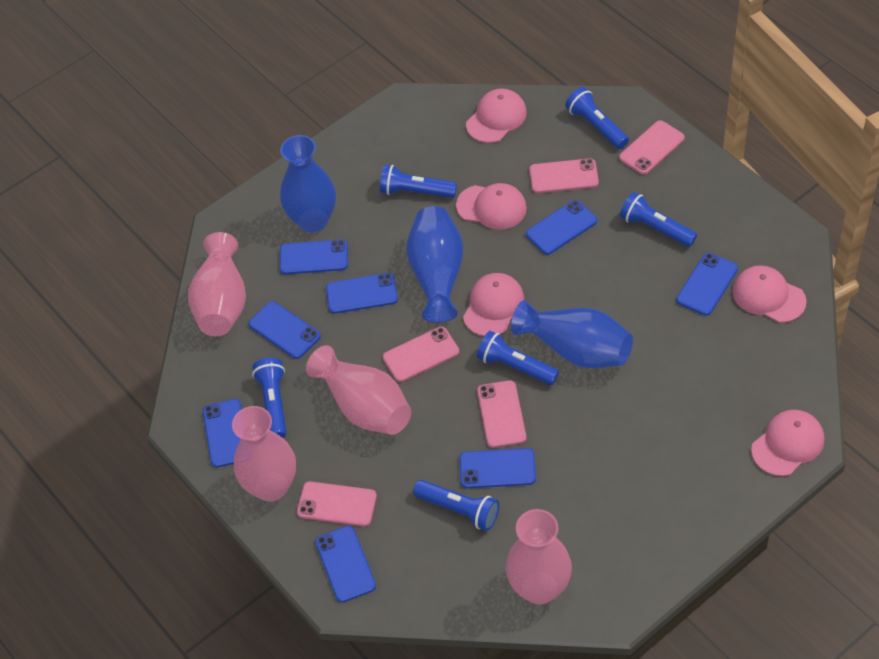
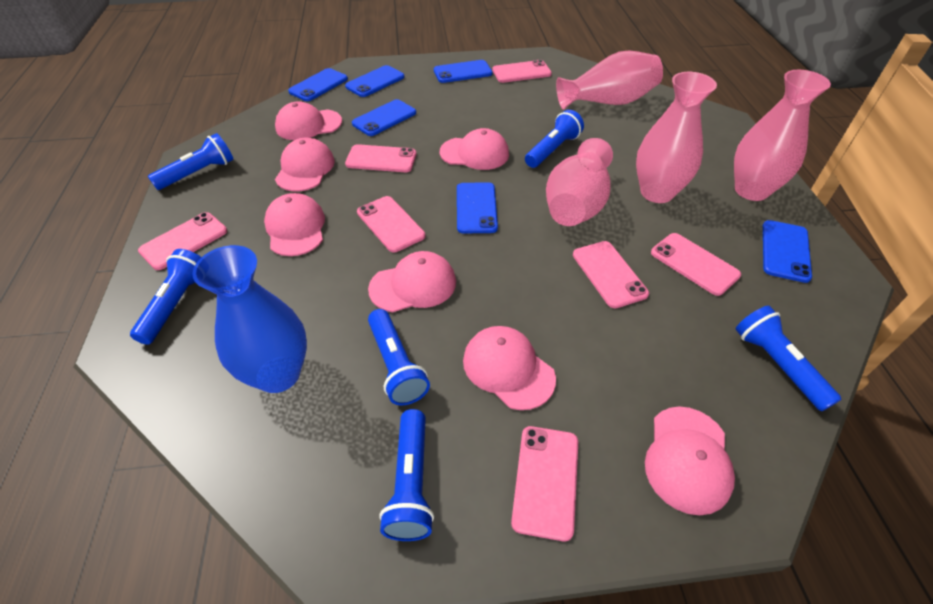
blue phone: 8 -> 6
blue vase: 3 -> 1
pink cap: 5 -> 7
pink phone: 5 -> 7

